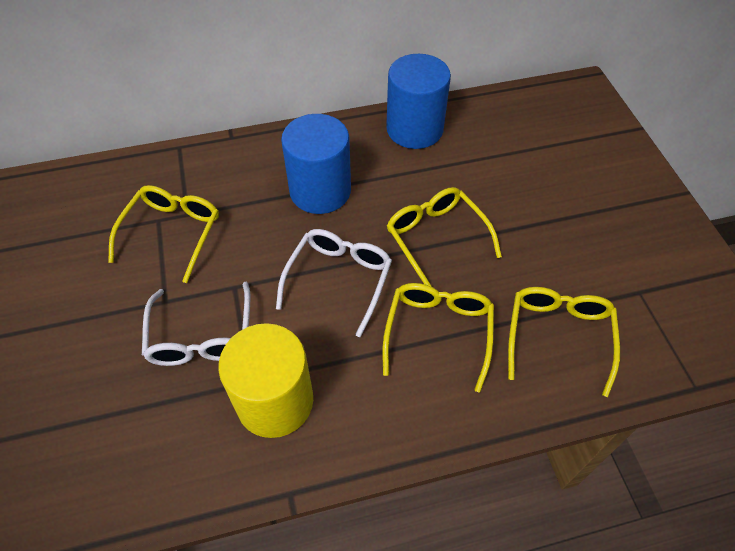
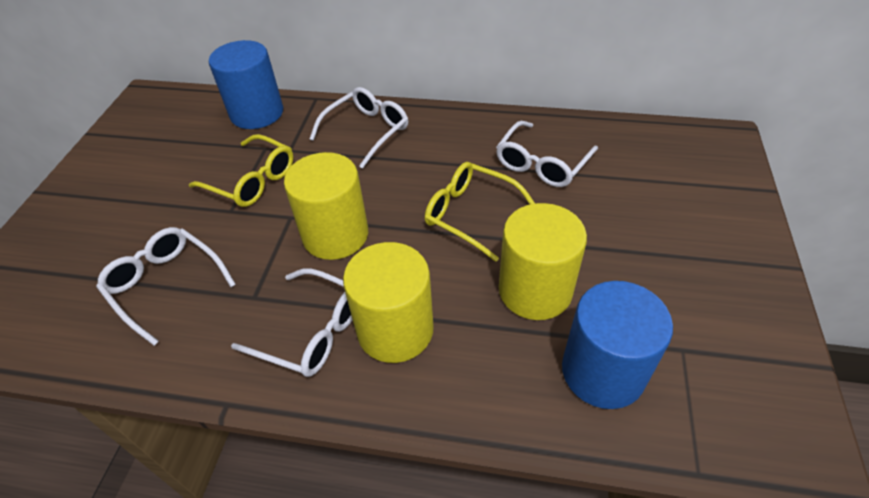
white glasses: 2 -> 4
yellow cylinder: 1 -> 3
yellow glasses: 4 -> 2

